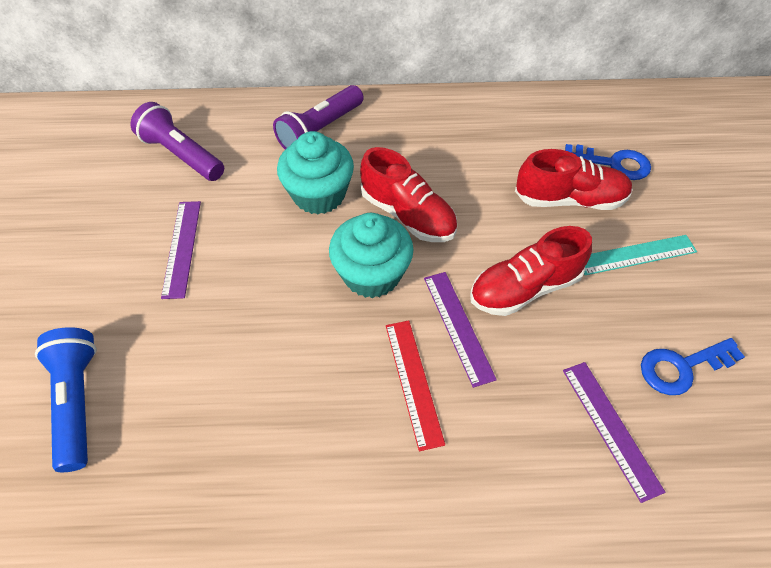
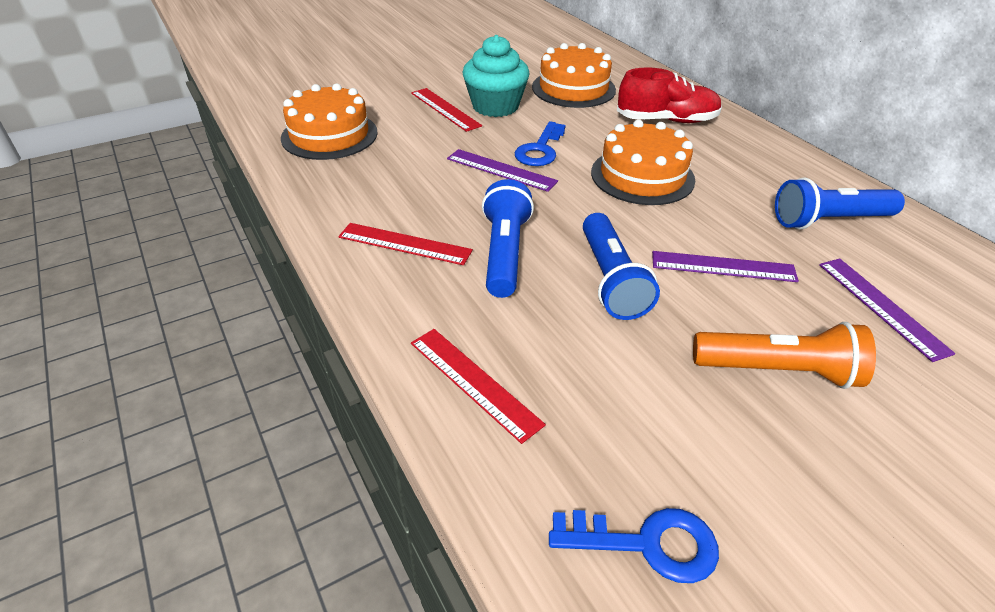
blue flashlight: 1 -> 3
orange cake: 0 -> 3
orange flashlight: 0 -> 1
purple flashlight: 2 -> 0
red ruler: 1 -> 3
red shoe: 3 -> 1
turquoise cupcake: 2 -> 1
turquoise ruler: 1 -> 0

